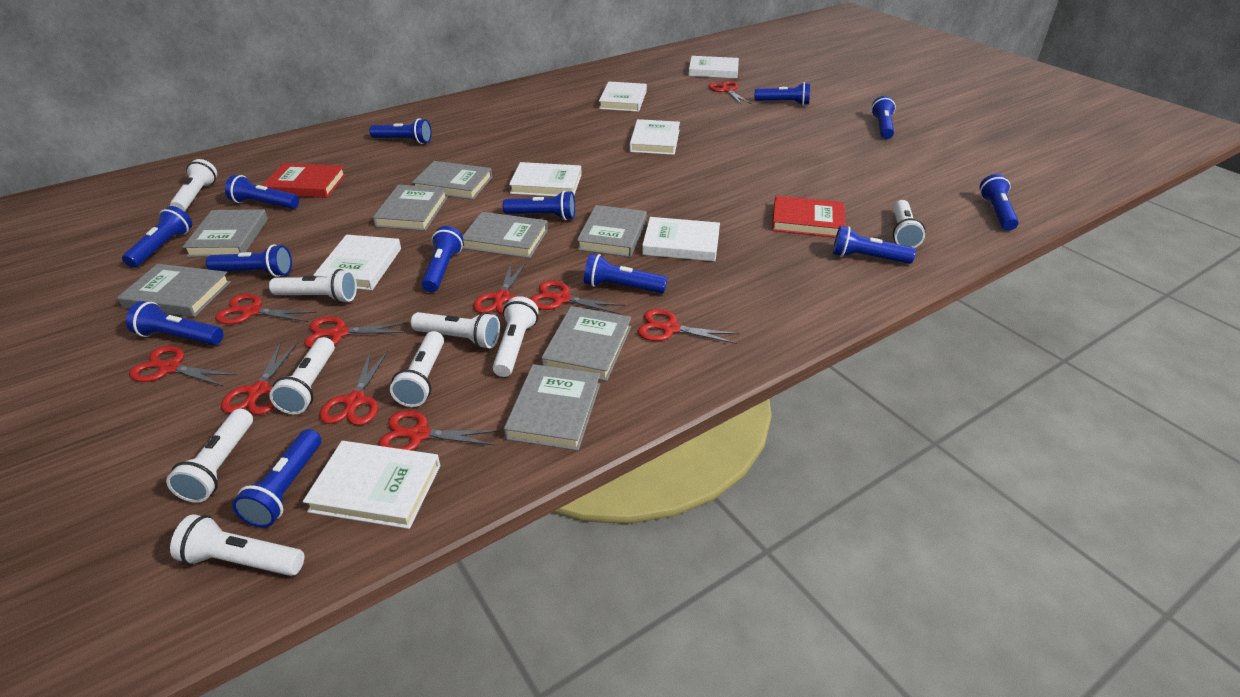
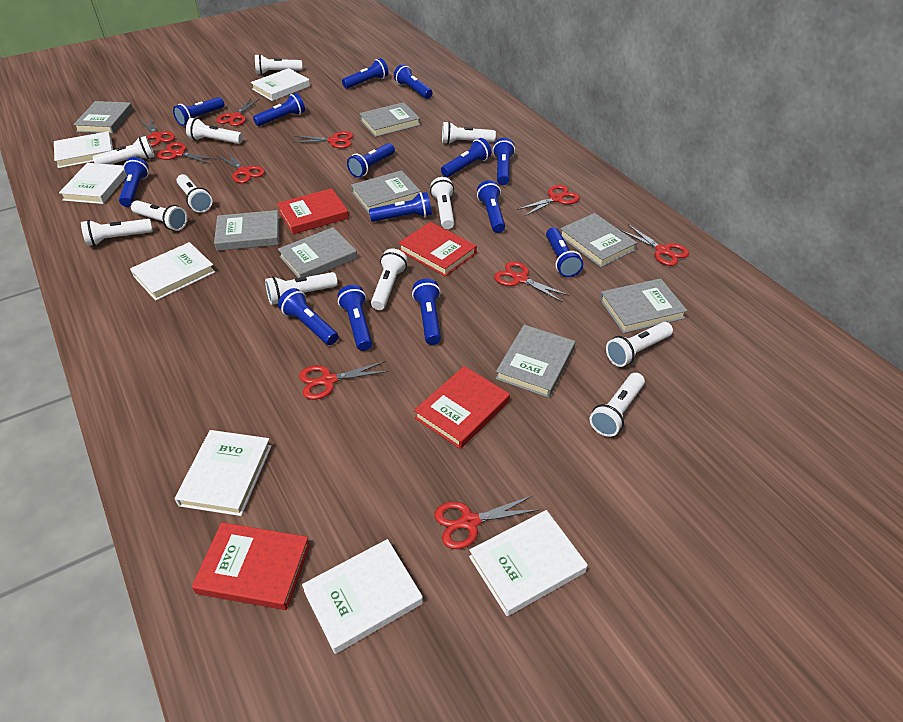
blue flashlight: 13 -> 14
red book: 2 -> 4
white flashlight: 9 -> 12

